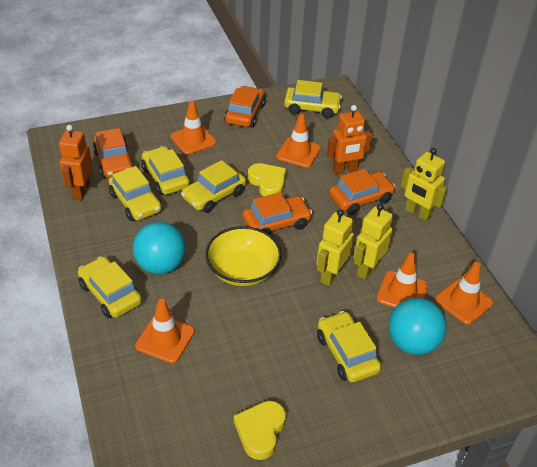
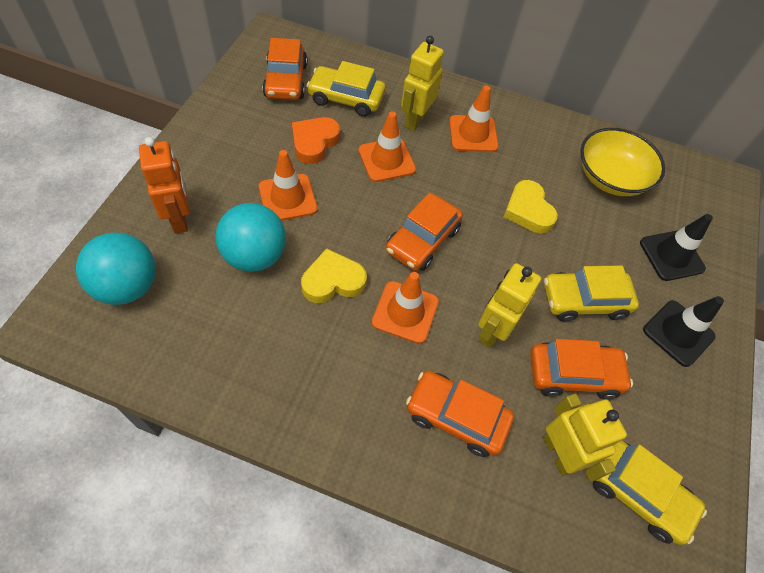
black traffic cone: 0 -> 2
orange heart: 0 -> 1
orange robot: 2 -> 1
orange traffic cone: 5 -> 4
yellow car: 6 -> 3

